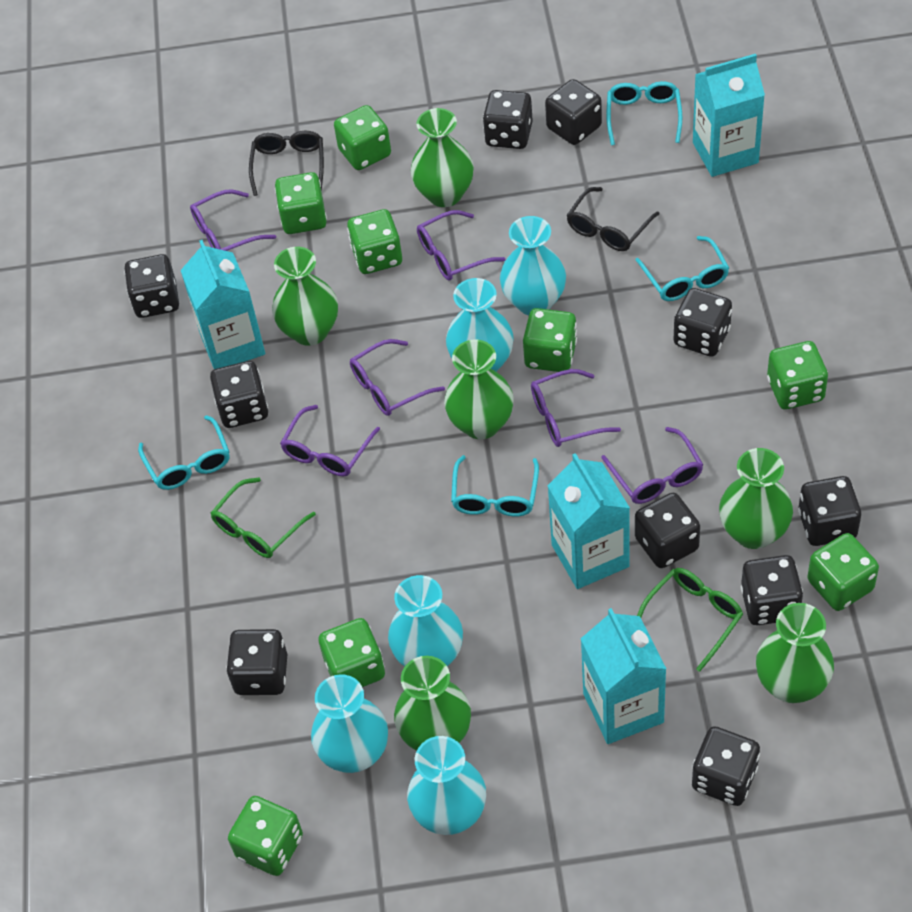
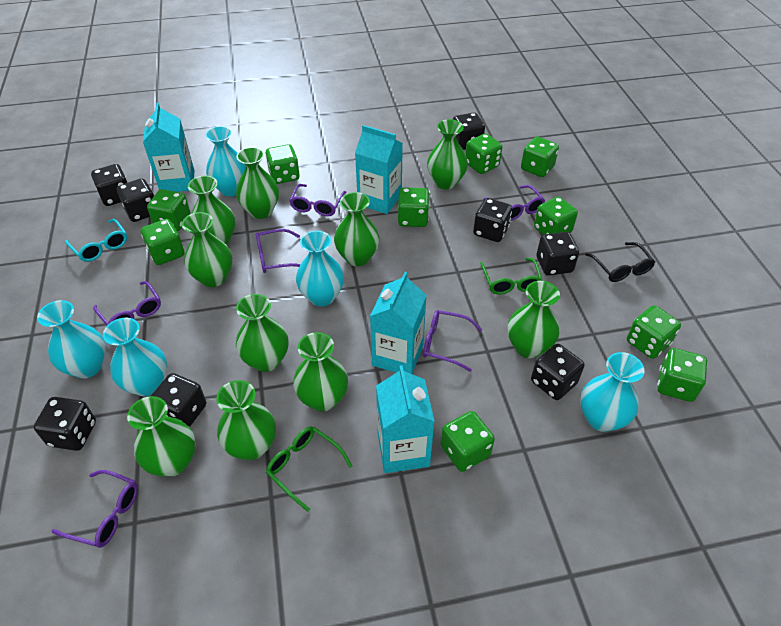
black dice: 10 -> 8
black glasses: 2 -> 1
green dice: 8 -> 10
green vase: 6 -> 10
turquoise glasses: 4 -> 1

